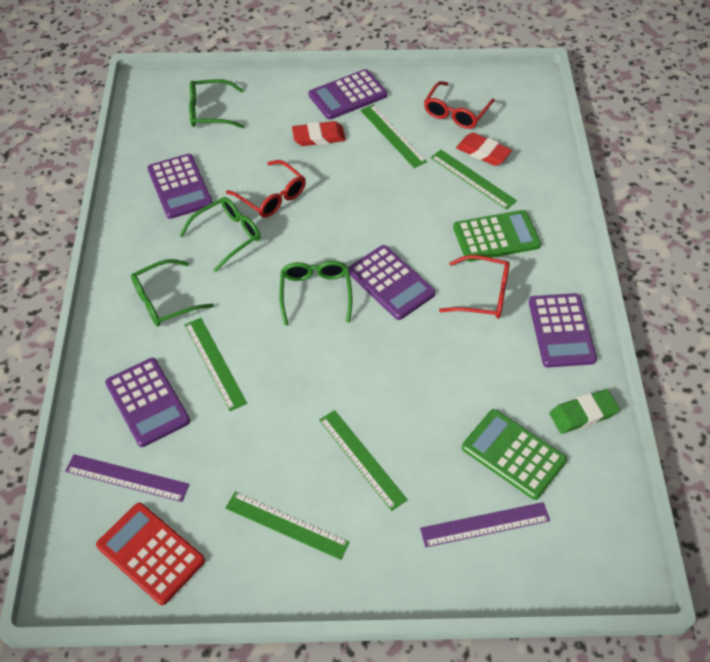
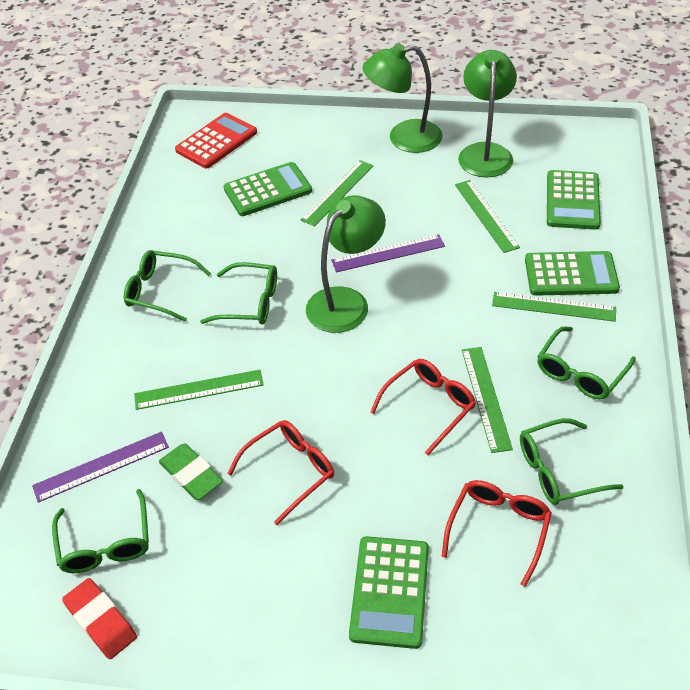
green calculator: 2 -> 4
green glasses: 4 -> 5
green lamp: 0 -> 3
purple calculator: 5 -> 0
red eraser: 2 -> 1

